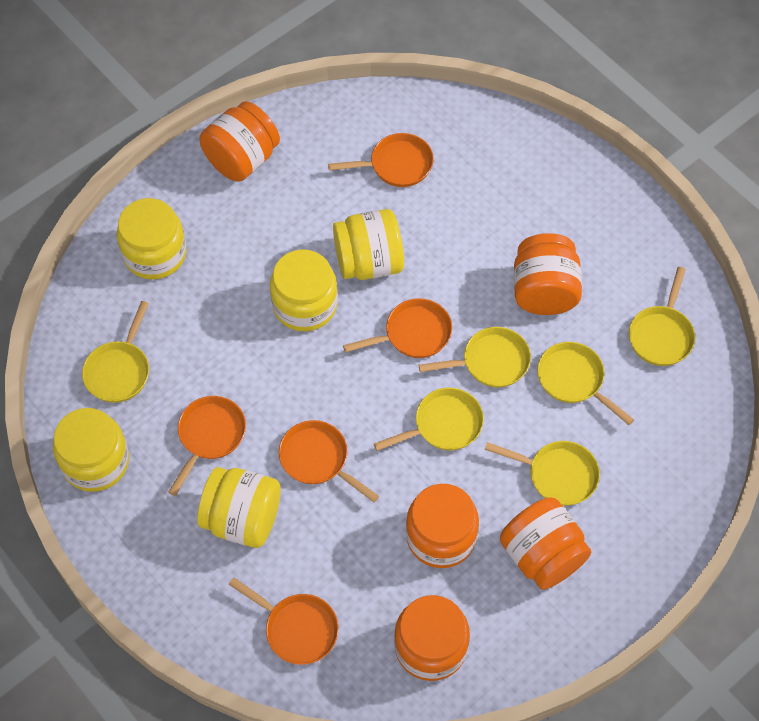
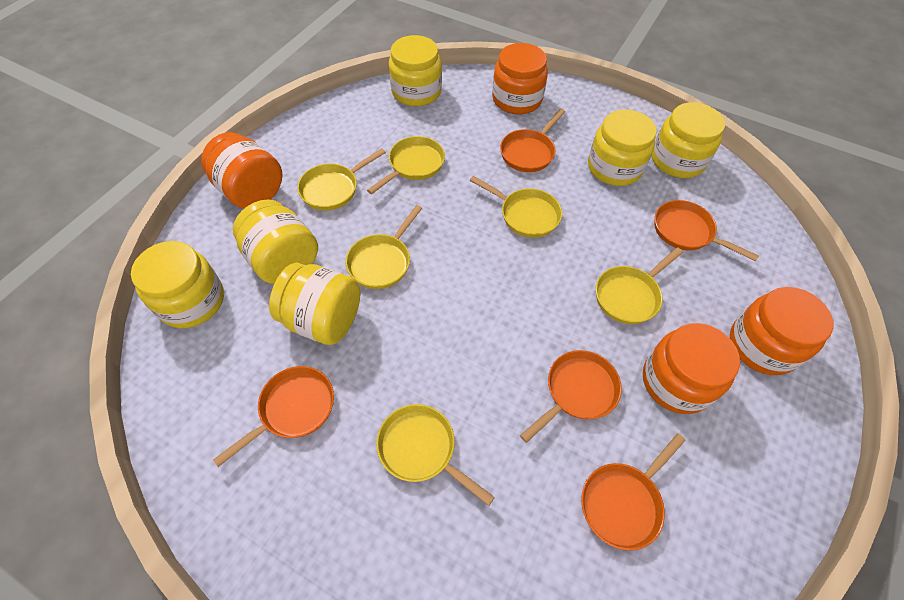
orange jar: 5 -> 4
yellow jar: 5 -> 6

